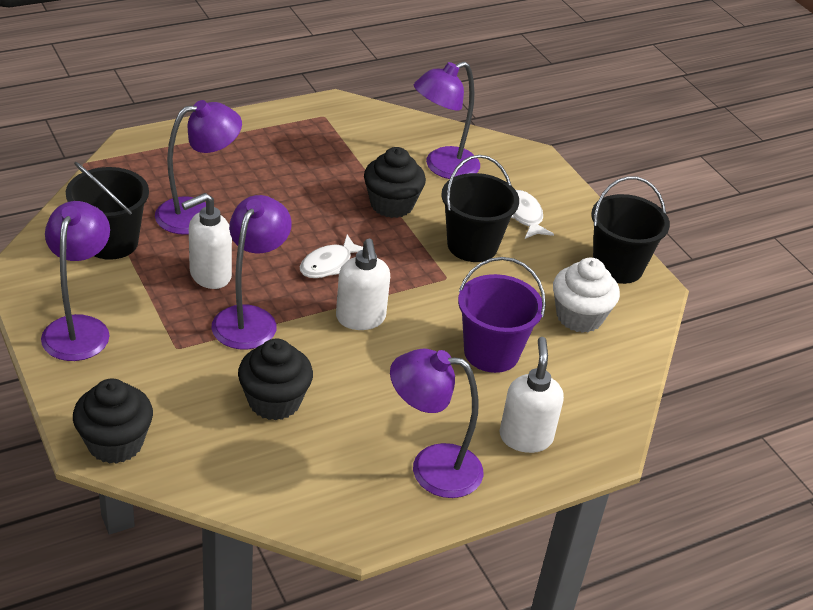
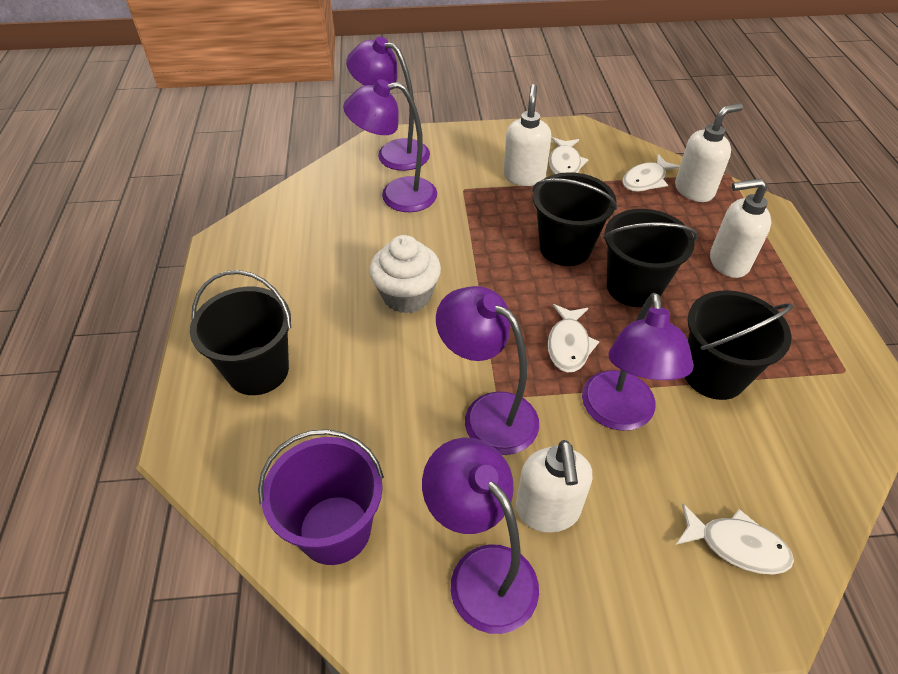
black bucket: 3 -> 4
black cupcake: 3 -> 0
white fish: 2 -> 4
white soap dispenser: 3 -> 4

